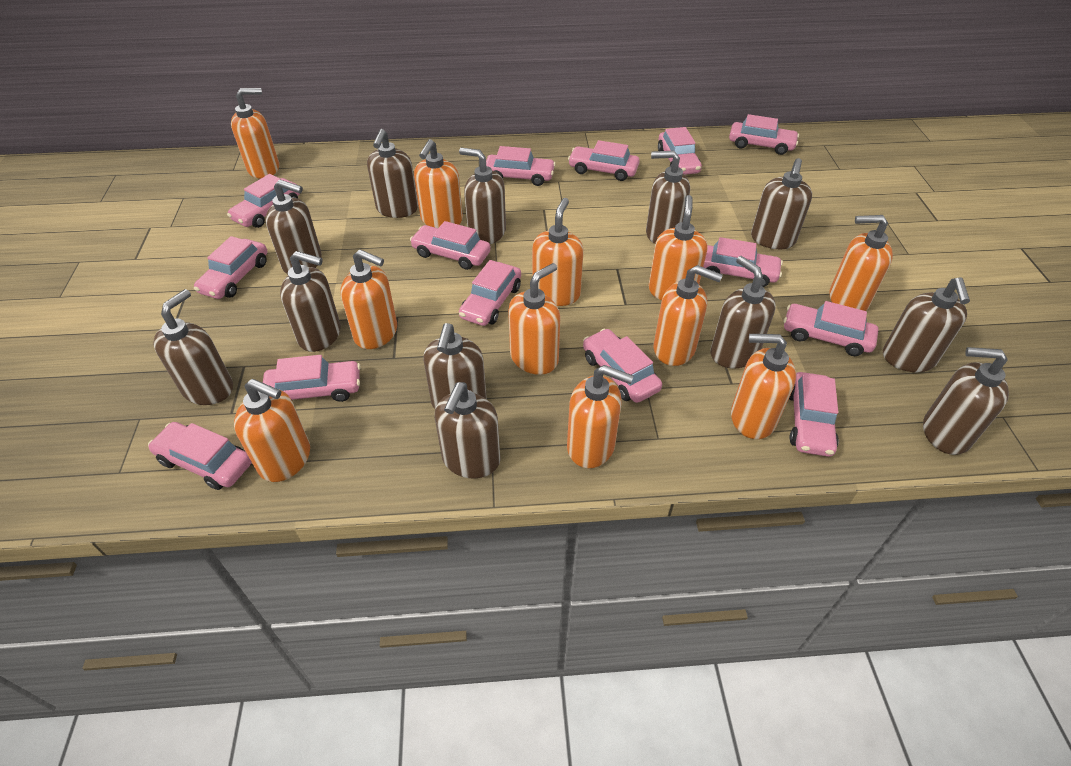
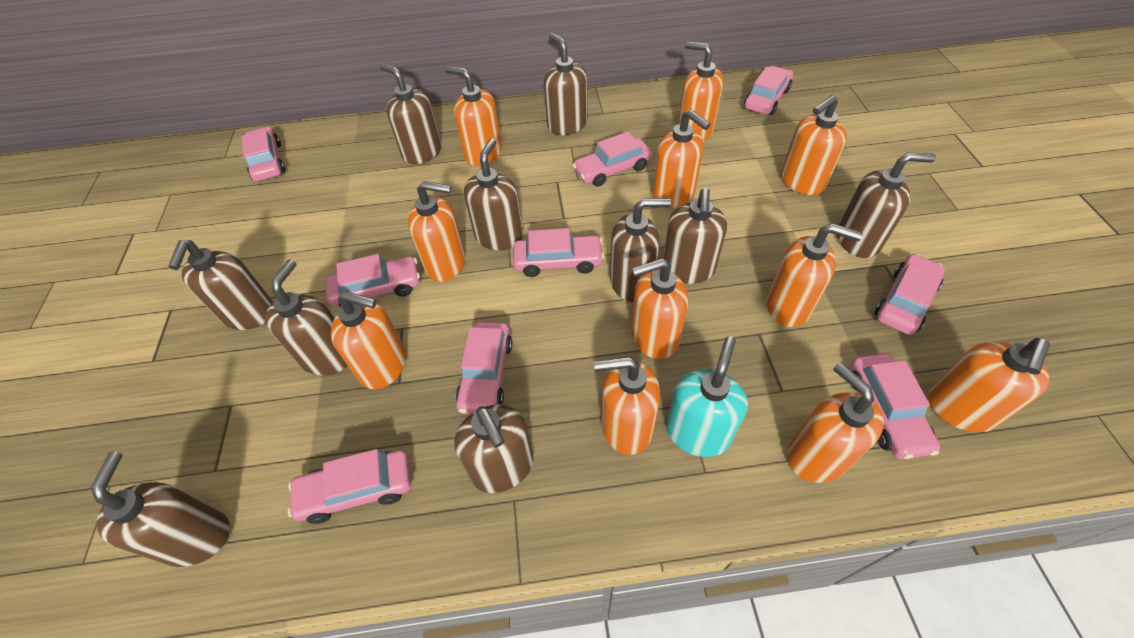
brown soap dispenser: 12 -> 10
pink car: 14 -> 9
turquoise soap dispenser: 0 -> 1

